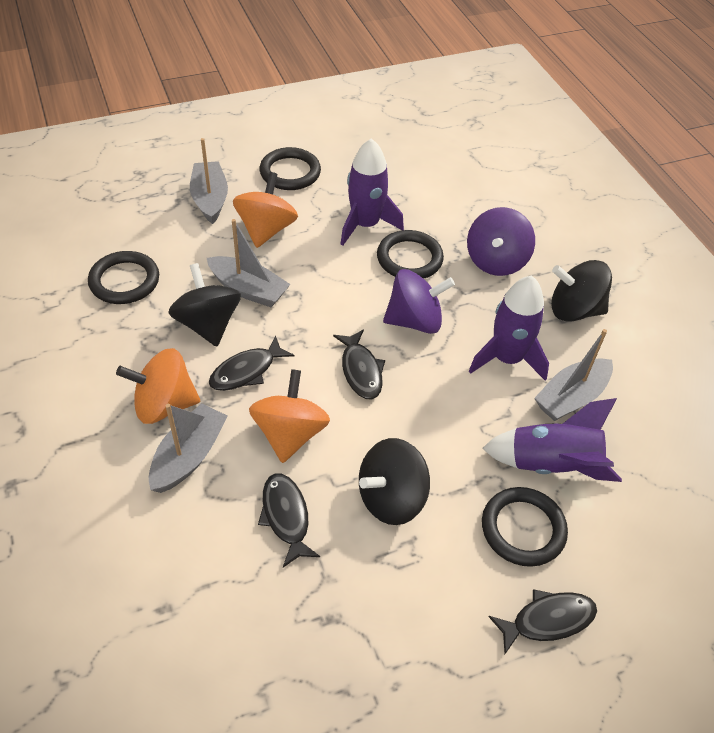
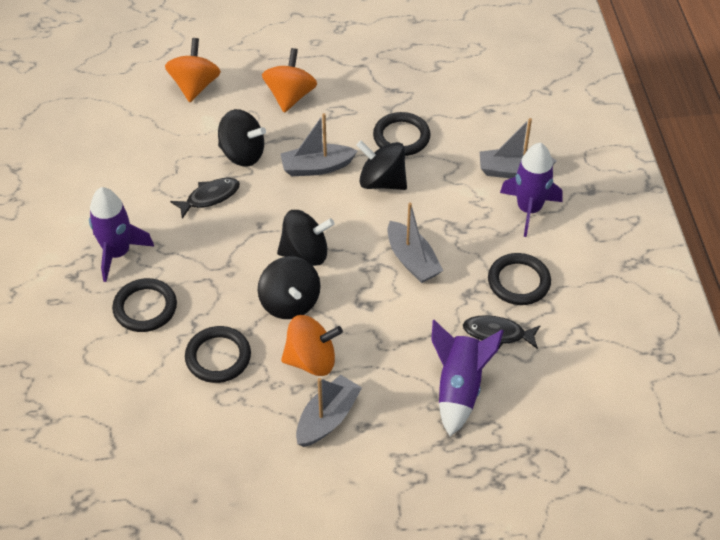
black fish: 4 -> 2
black spinning top: 3 -> 4
purple spinning top: 2 -> 0

